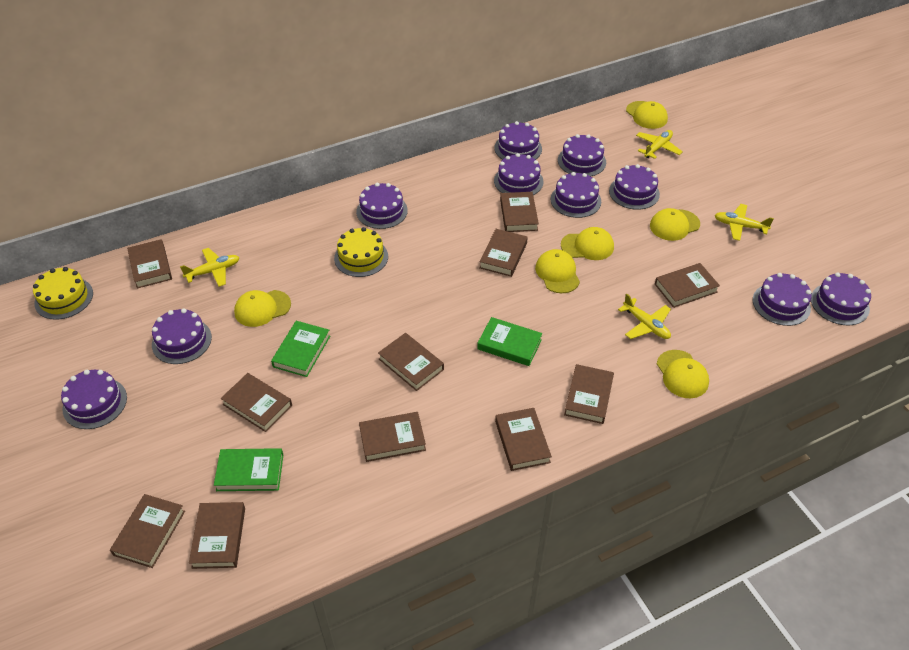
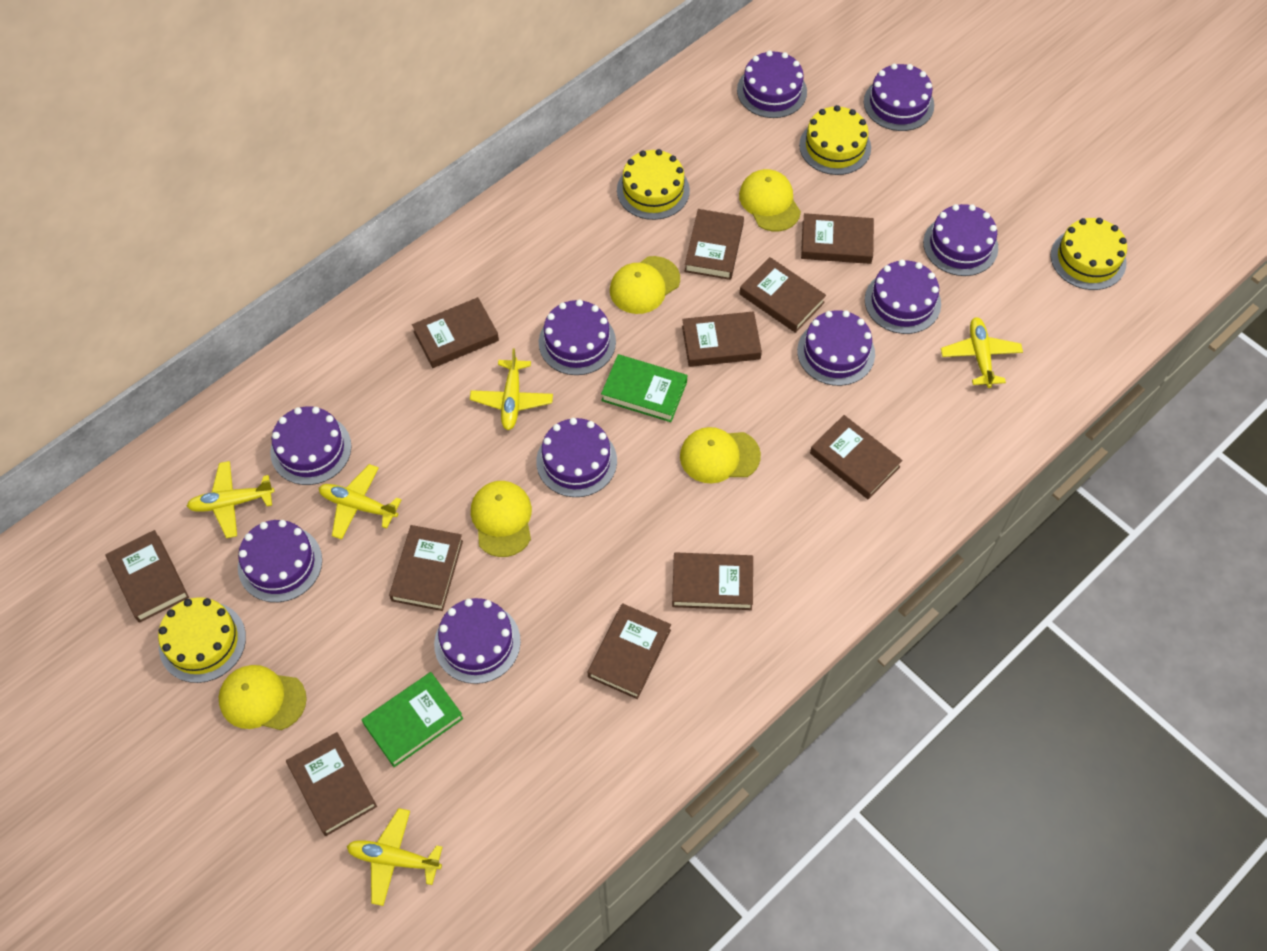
green book: 3 -> 2
yellow cake: 2 -> 4
yellow cap: 6 -> 5
yellow plane: 4 -> 5

